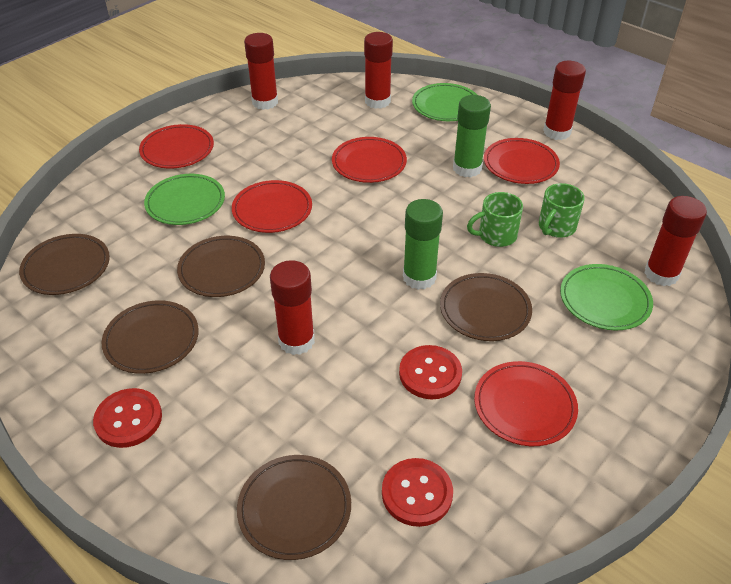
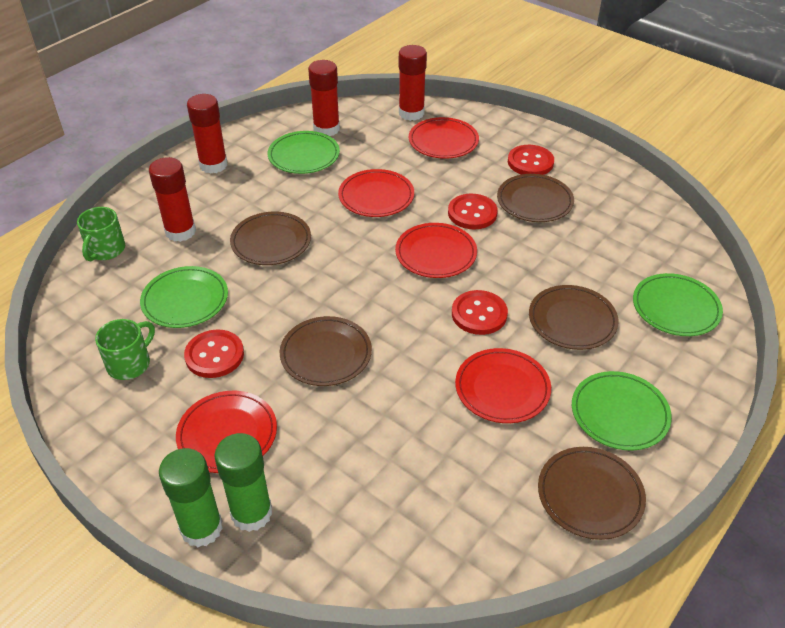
green plate: 3 -> 4
red button: 3 -> 4
red glue stick: 5 -> 4

